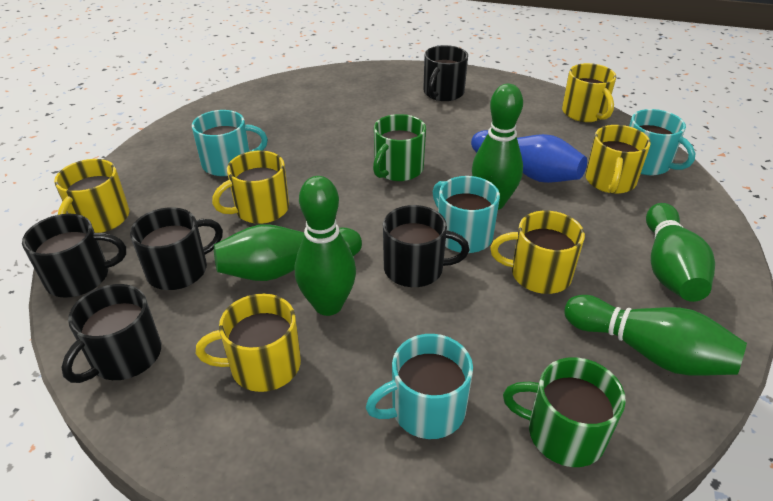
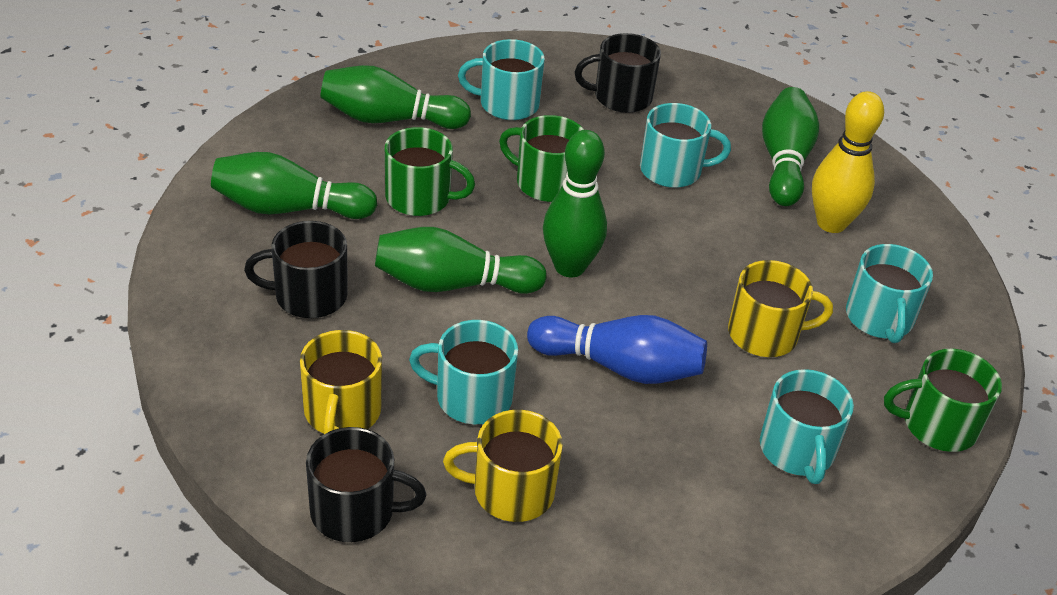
black mug: 5 -> 3
green mug: 2 -> 3
turquoise mug: 4 -> 5
yellow bowling pin: 0 -> 1
yellow mug: 6 -> 3

